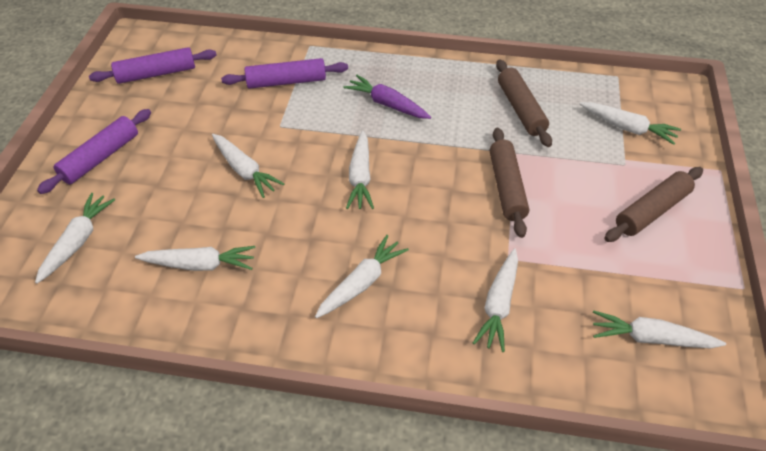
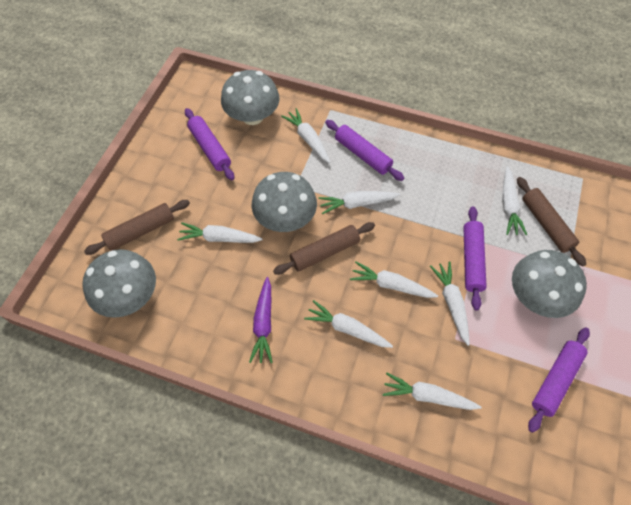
grey mushroom: 0 -> 4
purple rolling pin: 3 -> 4

